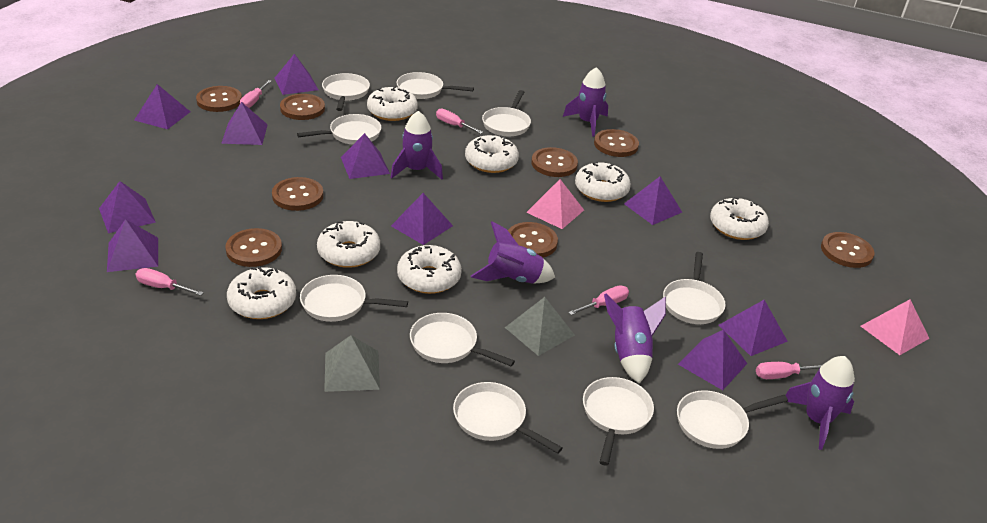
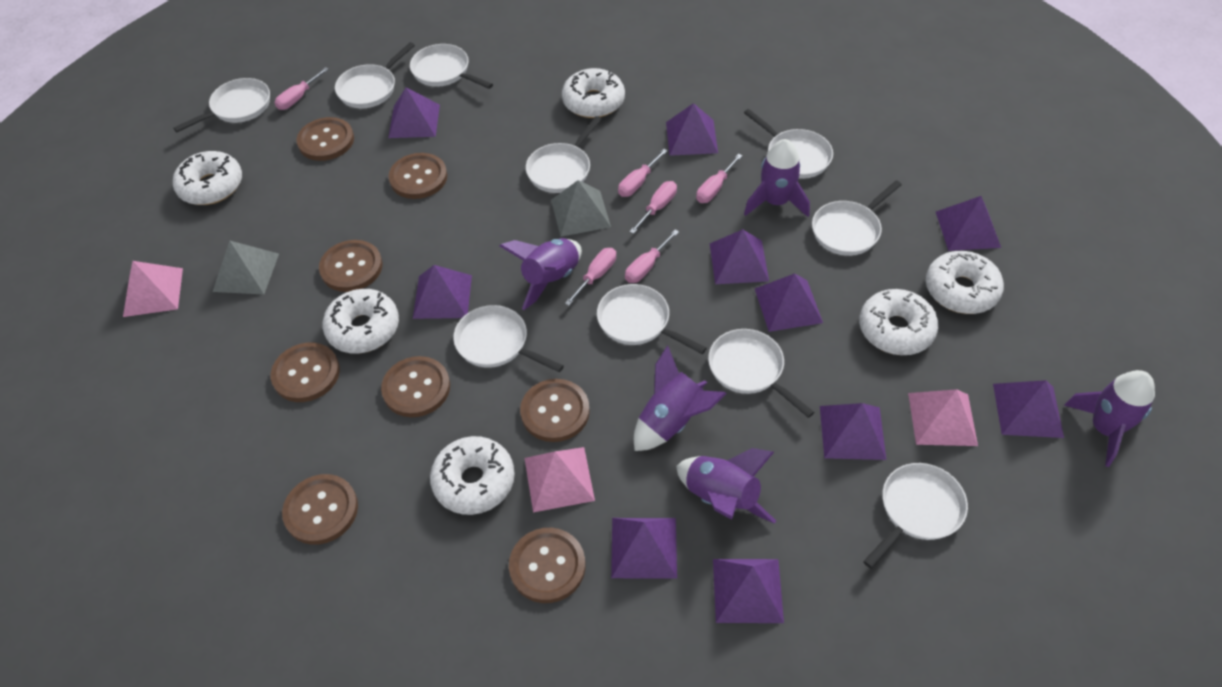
pink pyramid: 2 -> 3
pink screwdriver: 5 -> 6
white donut: 7 -> 6

